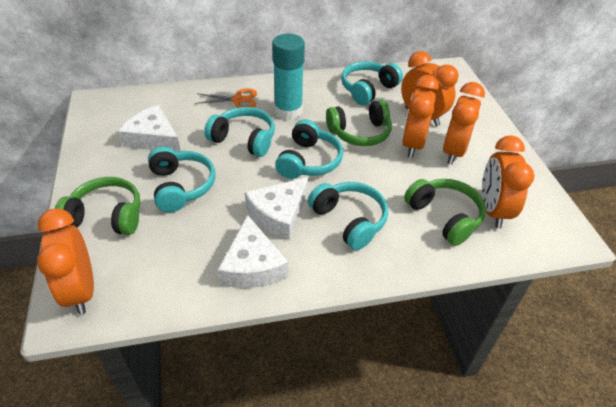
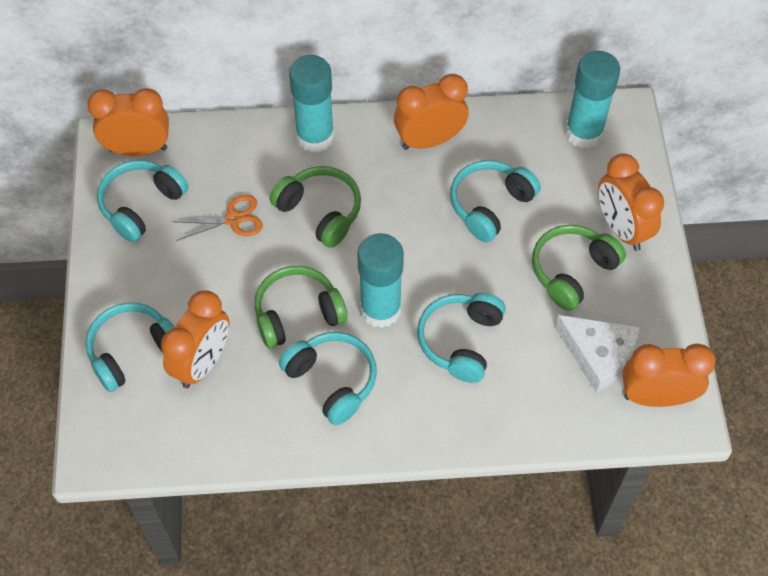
turquoise glue stick: 1 -> 3
white cheese: 3 -> 1

